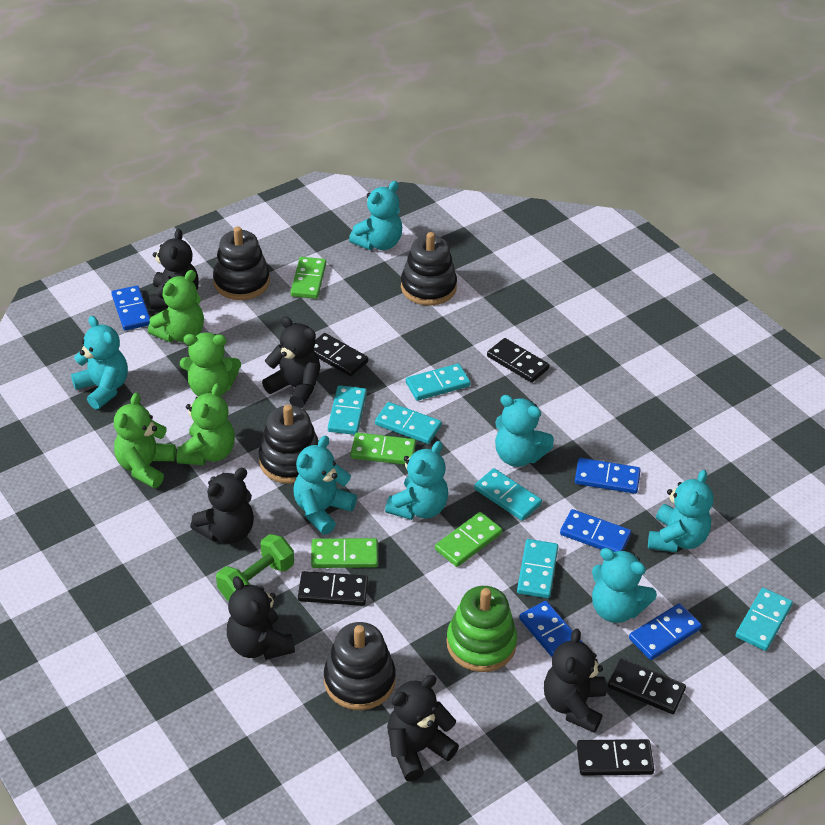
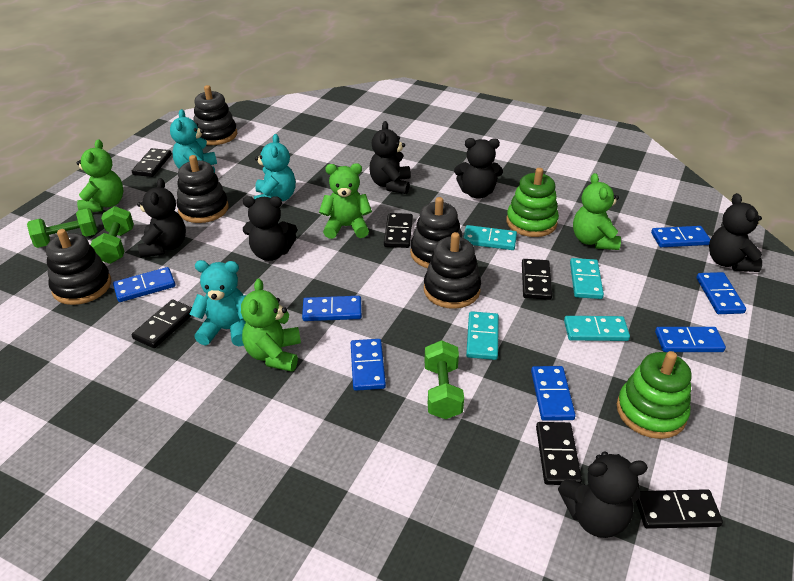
black domino: 5 -> 6
black stacking toy: 4 -> 5
blue domino: 5 -> 7
green domino: 4 -> 0
green dumbbell: 1 -> 3
green stacking toy: 1 -> 2
turquoise domino: 6 -> 4
turquoise teddy bear: 7 -> 3

